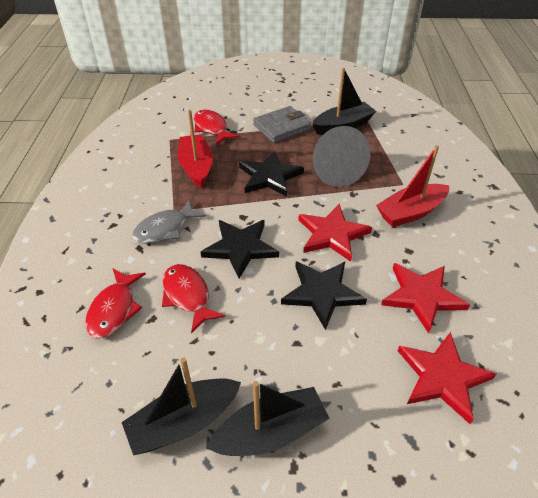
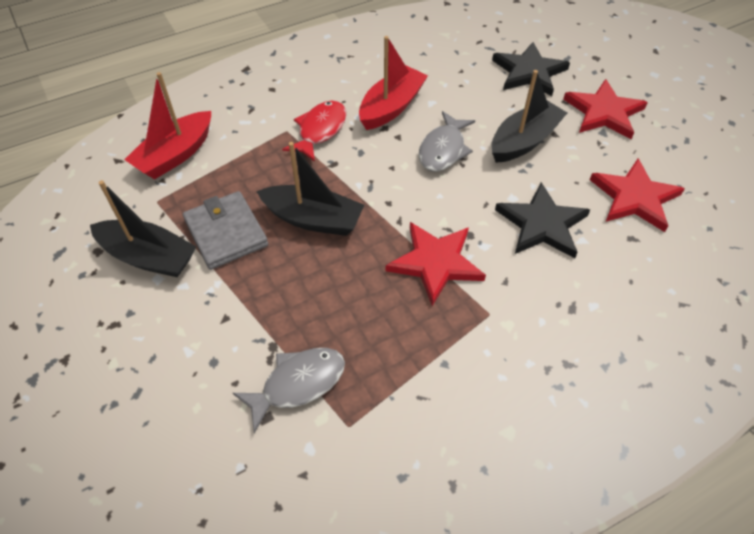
black star: 3 -> 2
grey cone: 1 -> 0
grey fish: 1 -> 2
red fish: 3 -> 1

